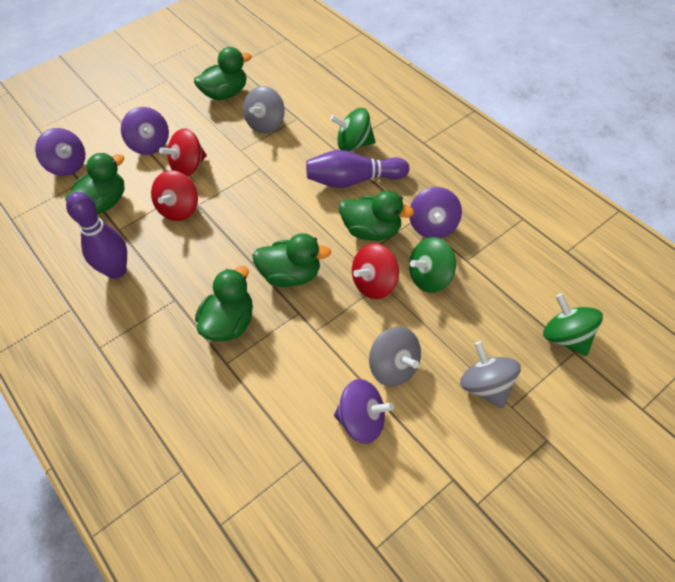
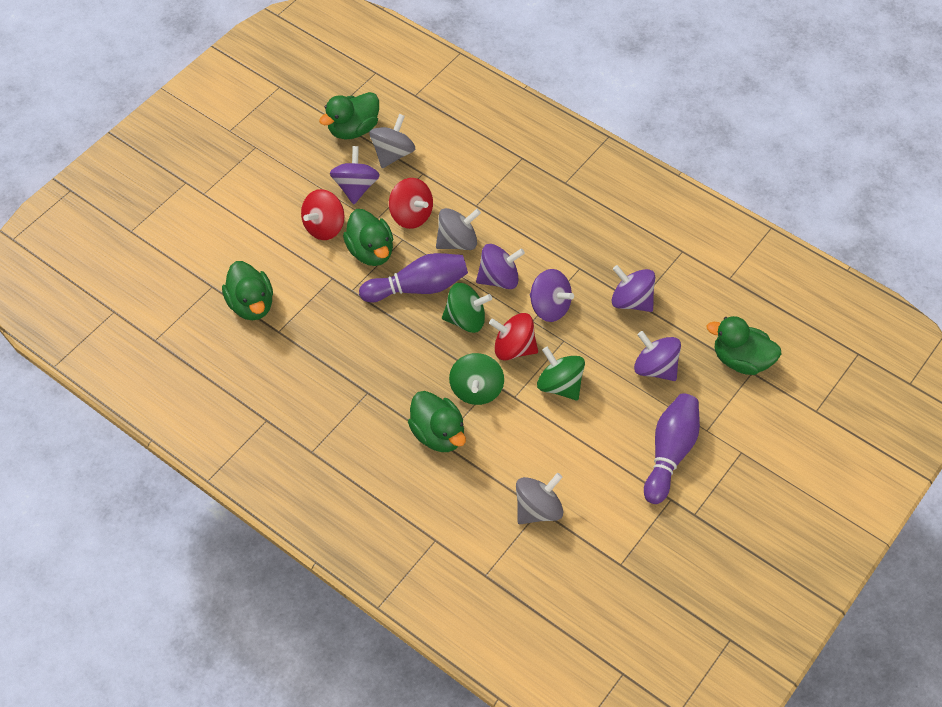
purple spinning top: 4 -> 5

